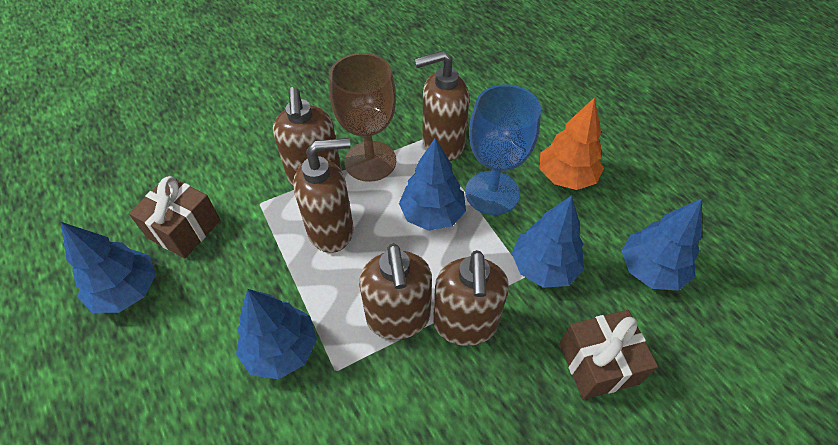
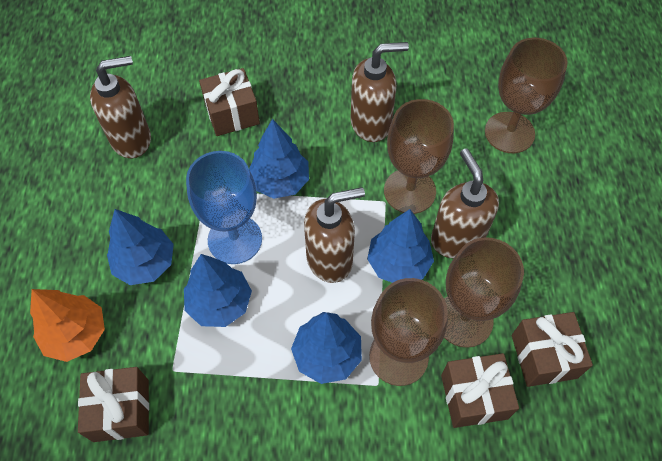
brown gift: 2 -> 4
brown goblet: 1 -> 4
brown soap dispenser: 5 -> 4

